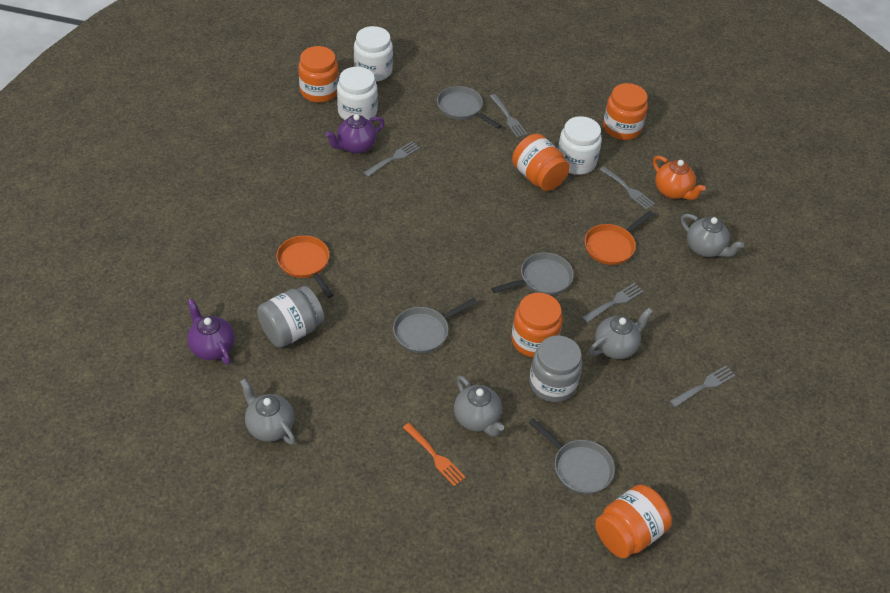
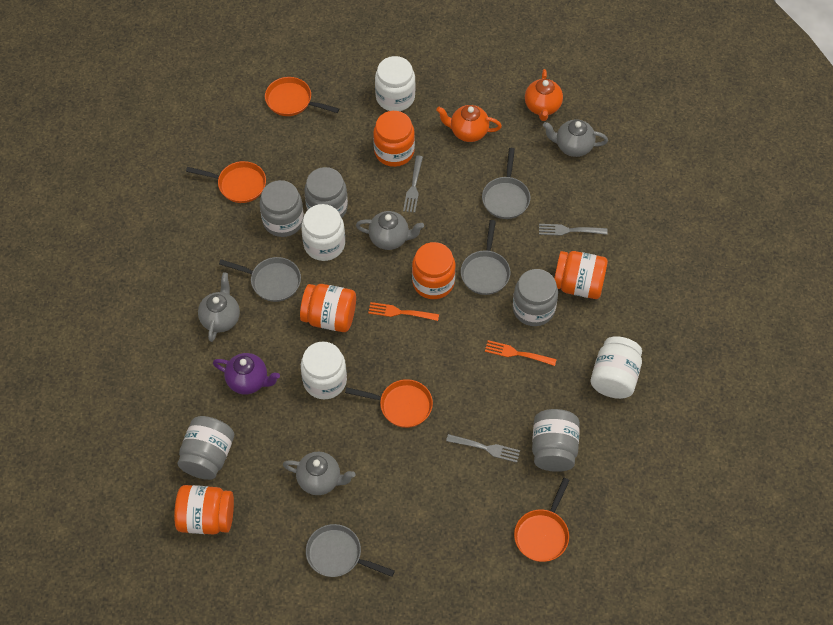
grey fork: 5 -> 3
grey jar: 2 -> 5
orange fork: 1 -> 2
orange pan: 2 -> 4
orange teapot: 1 -> 2
purple teapot: 2 -> 1
white jar: 3 -> 4

